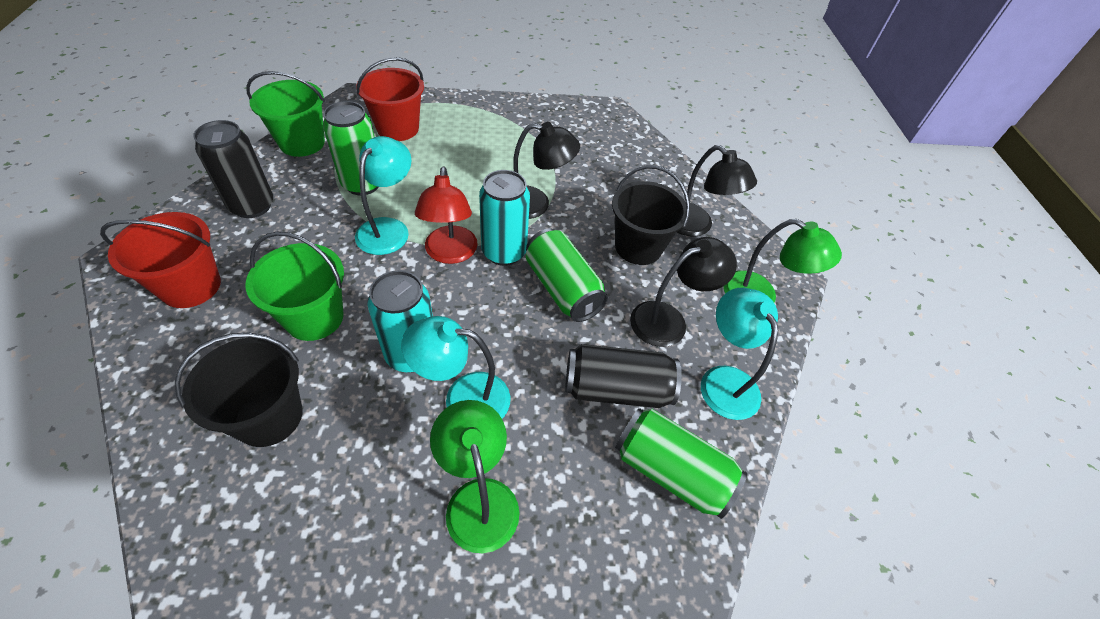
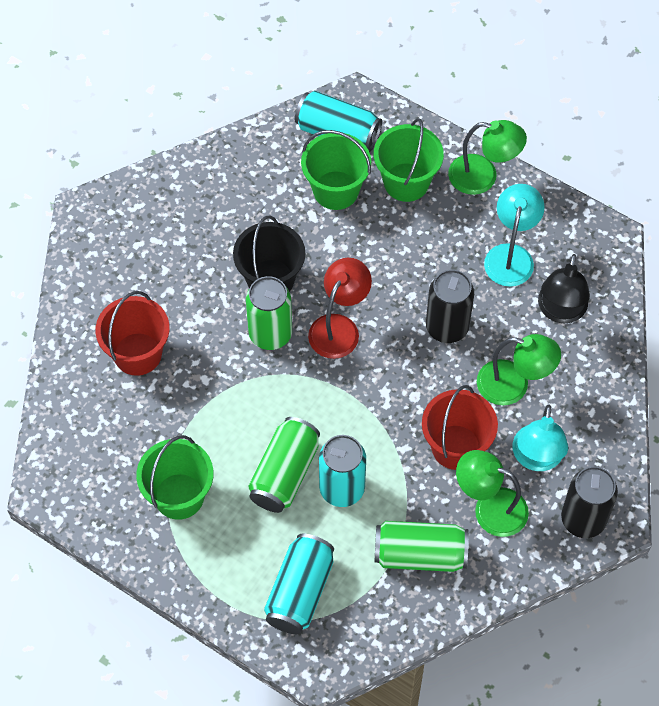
black bucket: 2 -> 1
black lamp: 3 -> 1
green bucket: 2 -> 3
green lamp: 2 -> 3
turquoise can: 2 -> 3
turquoise lamp: 3 -> 2

